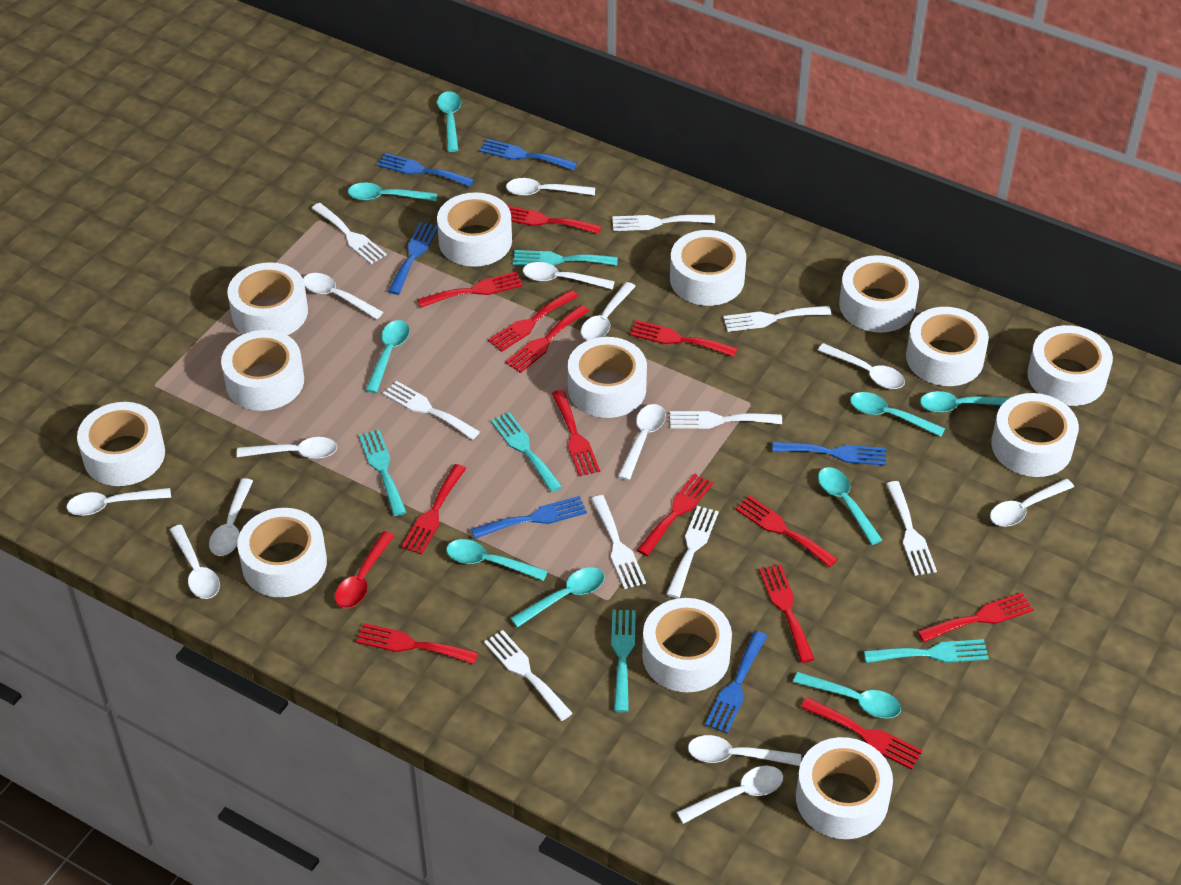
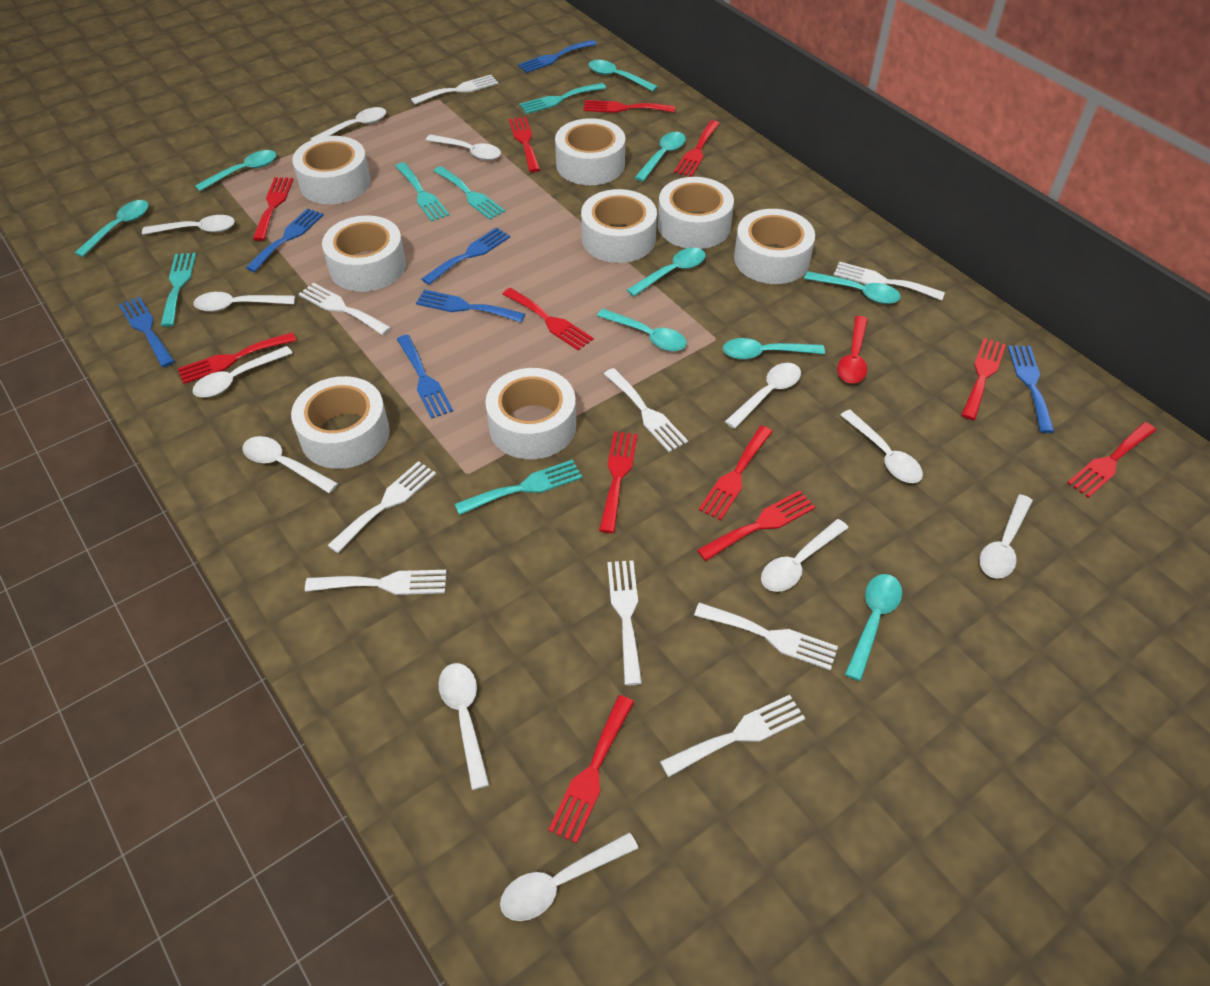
blue fork: 6 -> 7
red fork: 13 -> 12
white spoon: 13 -> 12
white tape: 13 -> 8

